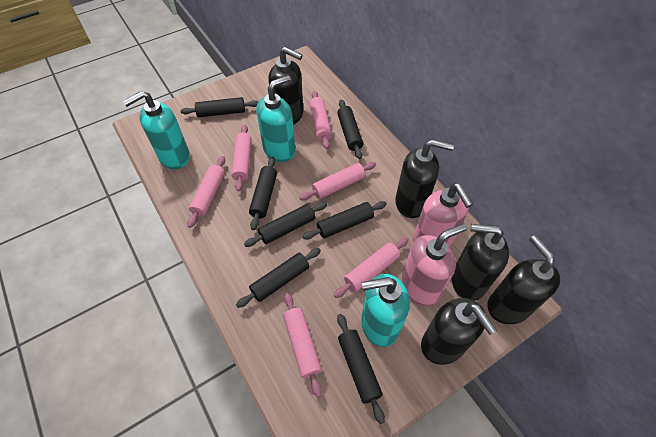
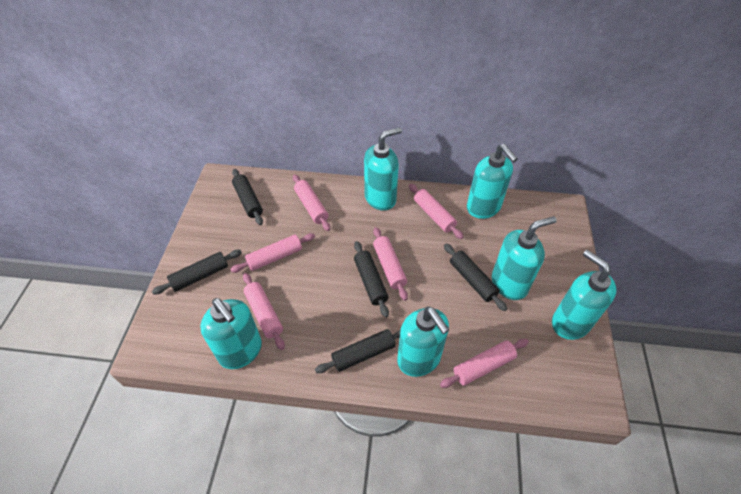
black rolling pin: 7 -> 5
black soap dispenser: 5 -> 0
pink soap dispenser: 2 -> 0
turquoise soap dispenser: 3 -> 6

